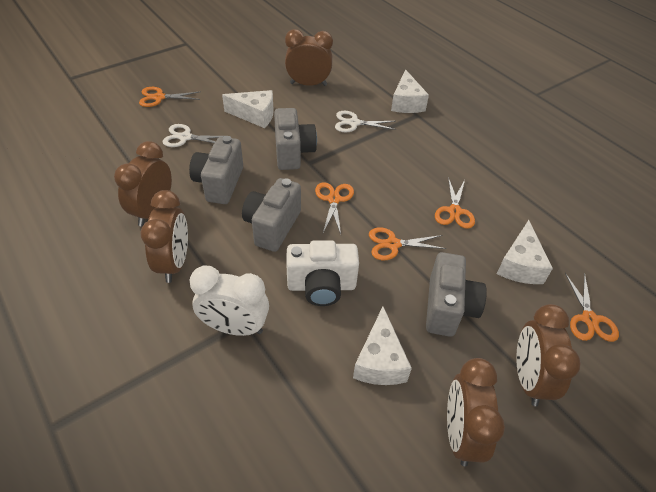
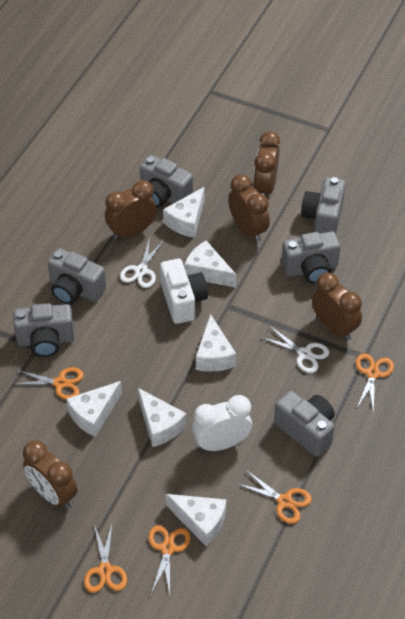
grey camera: 4 -> 6
white cheese: 4 -> 6

